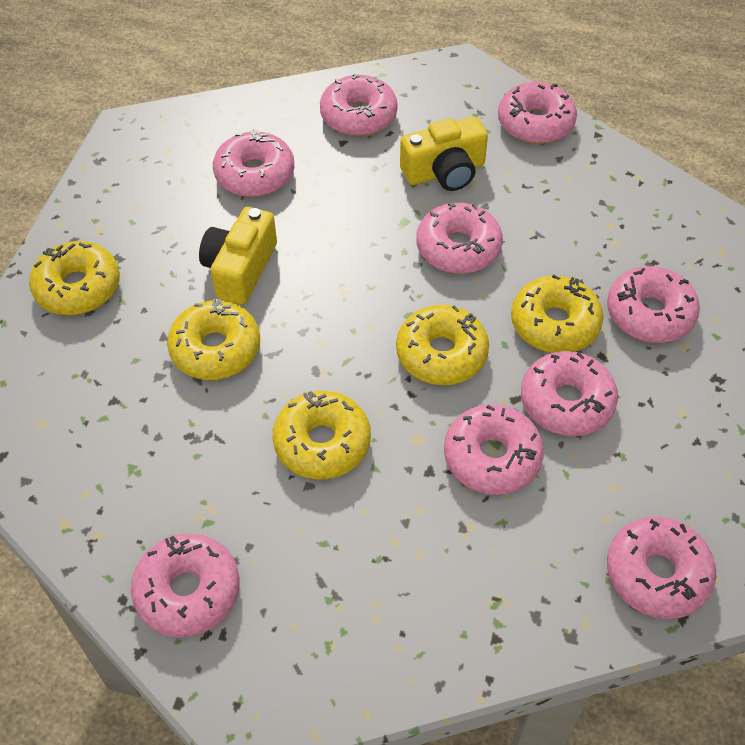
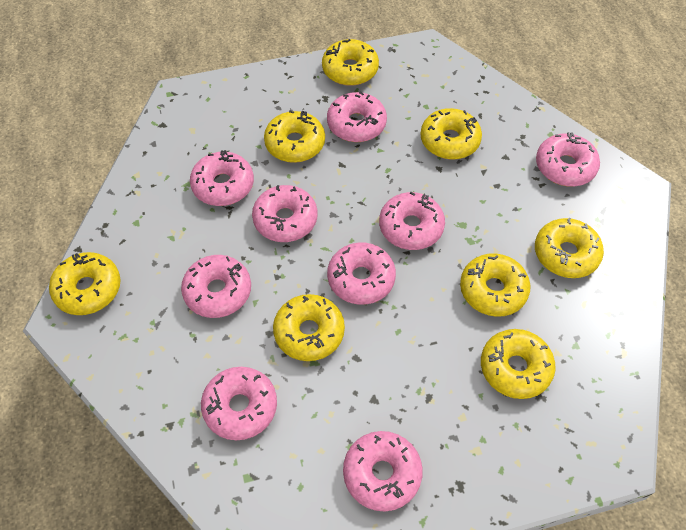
yellow camera: 2 -> 0
yellow donut: 5 -> 8

